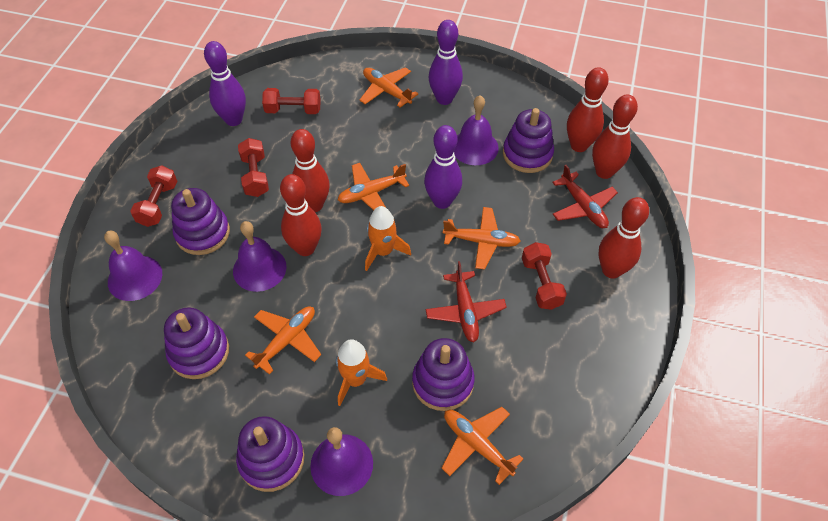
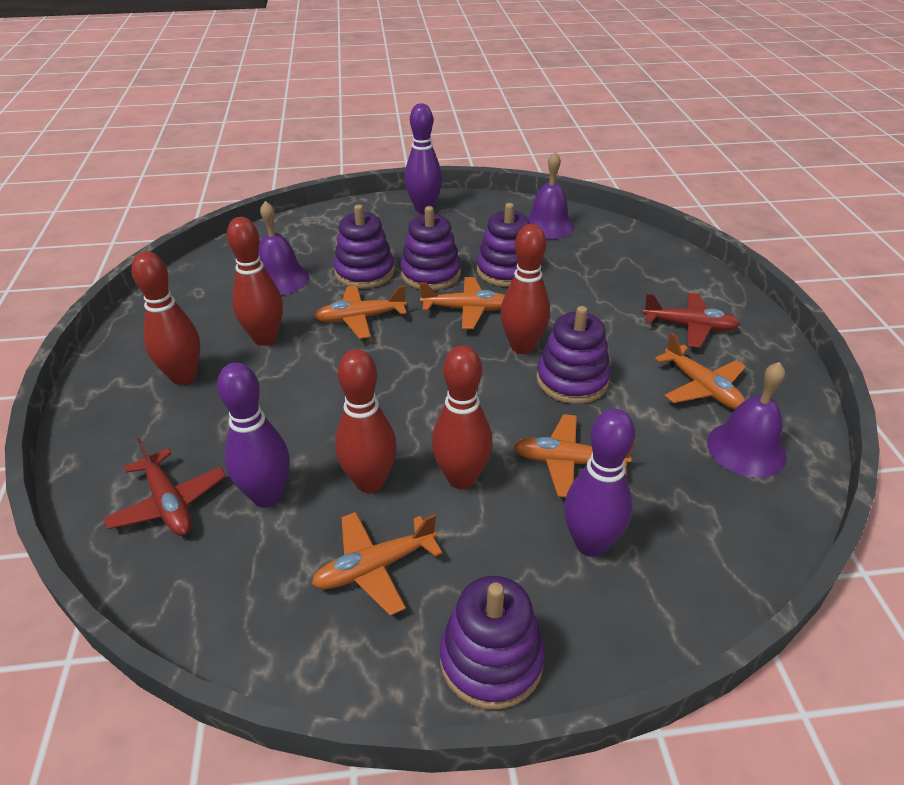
orange rocket: 2 -> 0
purple bell: 4 -> 3
red dumbbell: 4 -> 0

